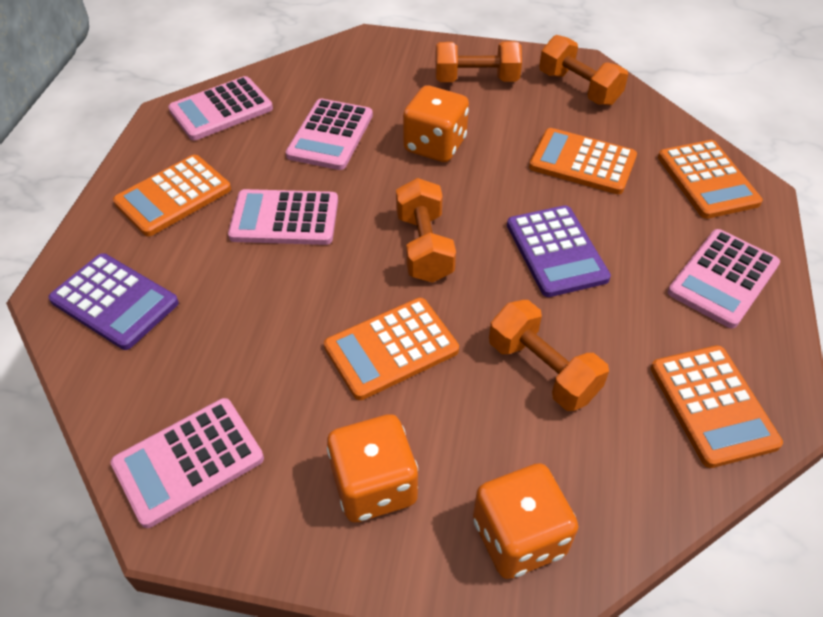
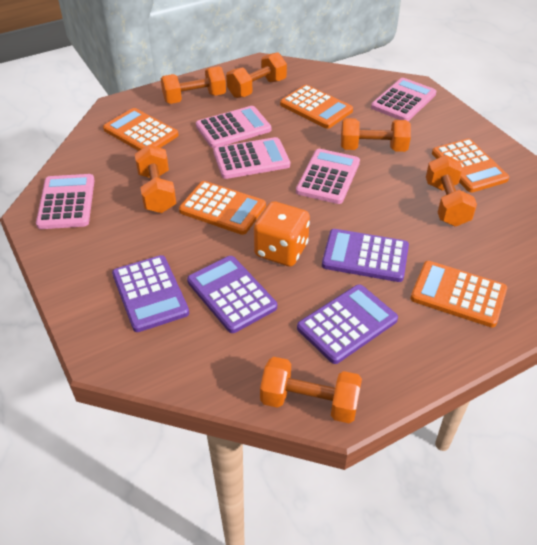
orange dice: 3 -> 1
orange dumbbell: 4 -> 6
purple calculator: 2 -> 4

